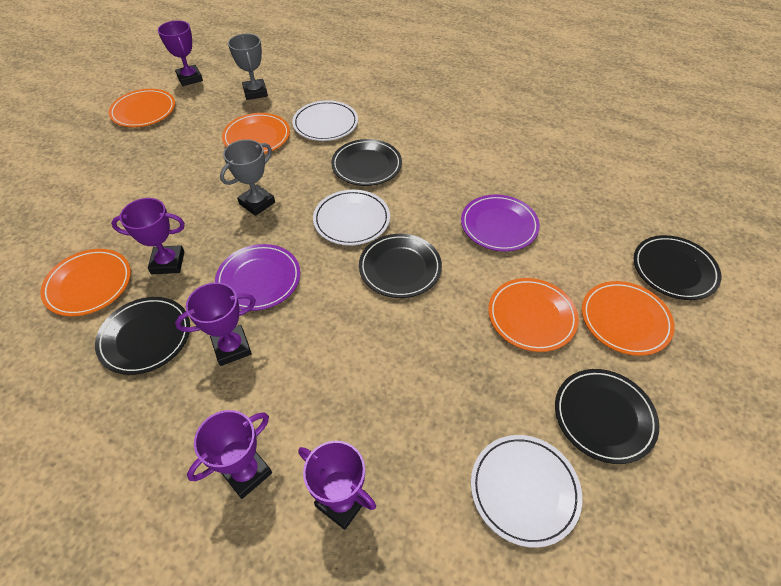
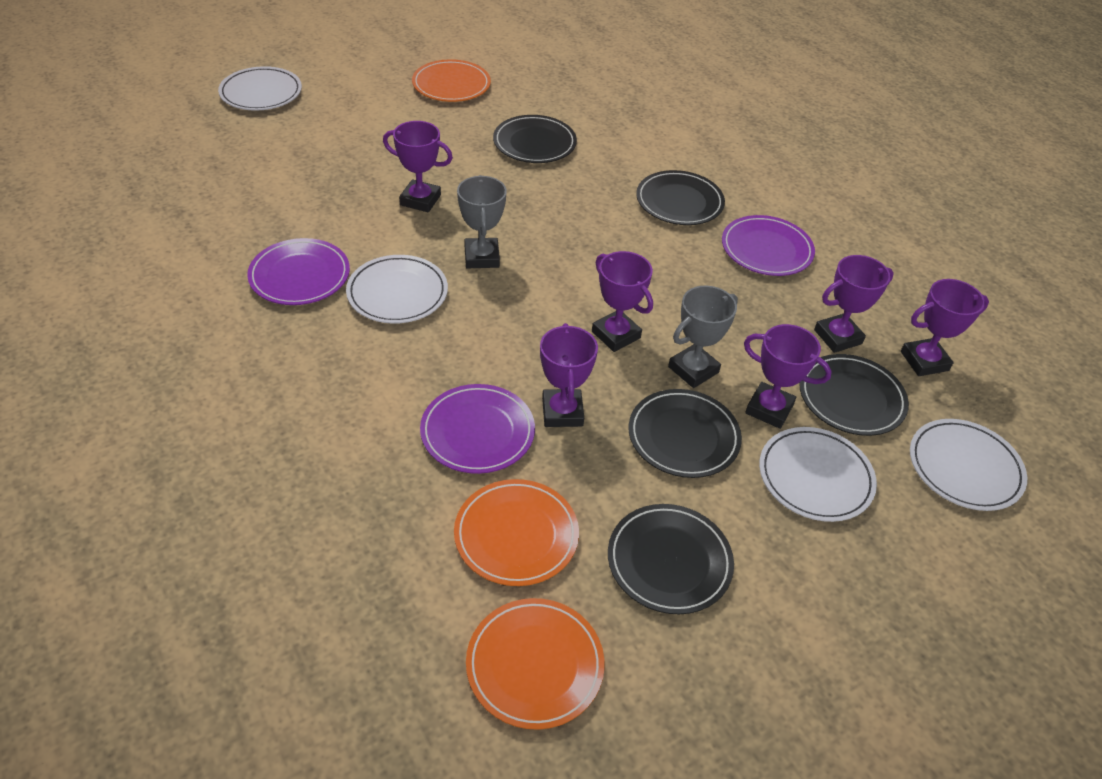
orange plate: 5 -> 3
purple plate: 2 -> 3
purple trophy: 5 -> 6
white plate: 3 -> 4

